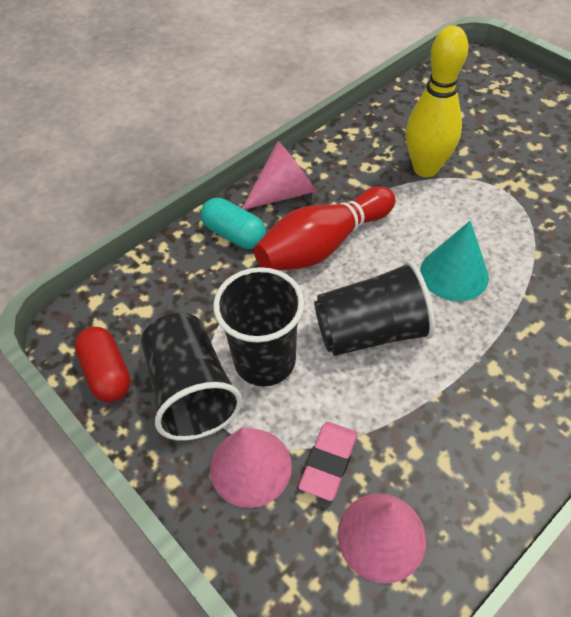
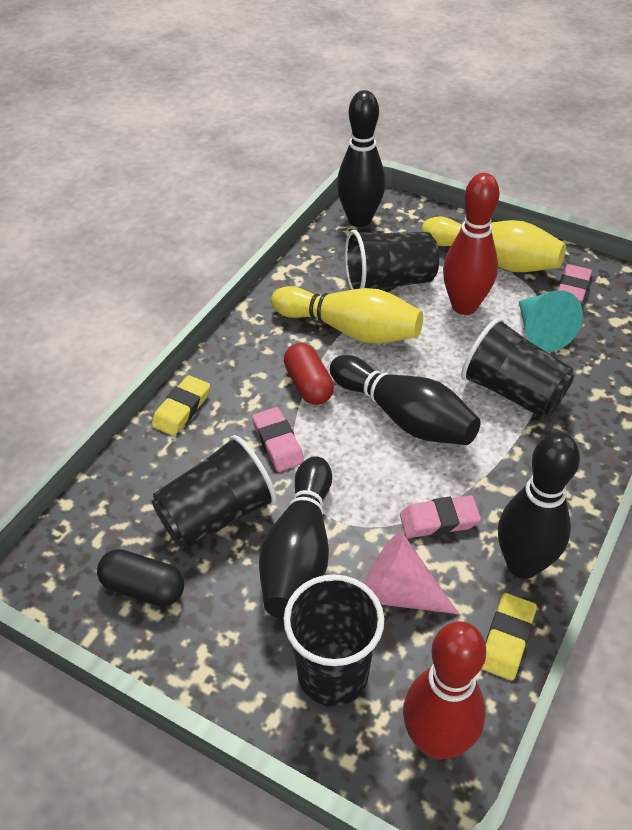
black bowling pin: 0 -> 4
black capsule: 0 -> 1
black cup: 3 -> 4
pink cone: 3 -> 1
pink eraser: 1 -> 3
red bowling pin: 1 -> 2
turquoise capsule: 1 -> 0
yellow bowling pin: 1 -> 2
yellow eraser: 0 -> 2

